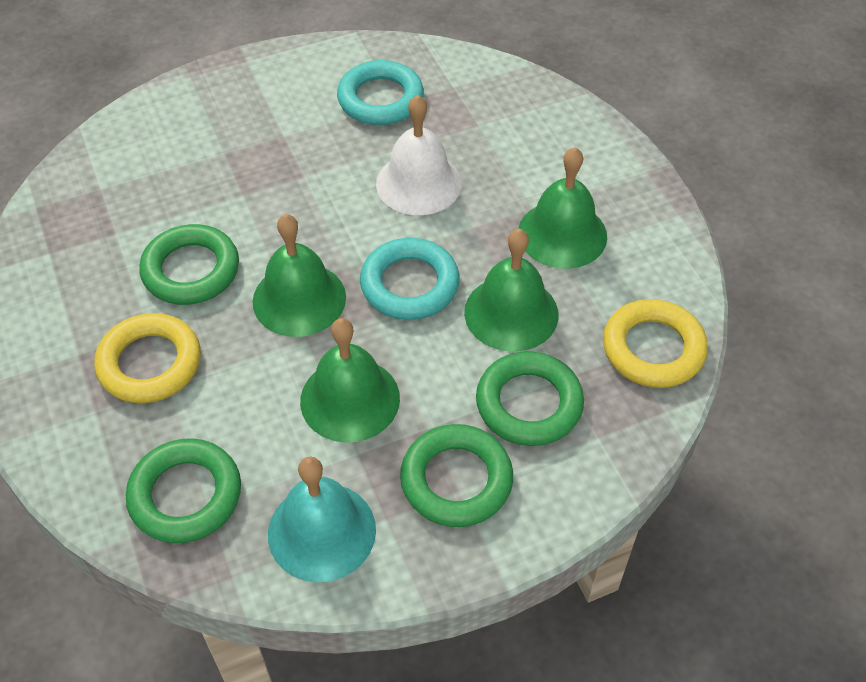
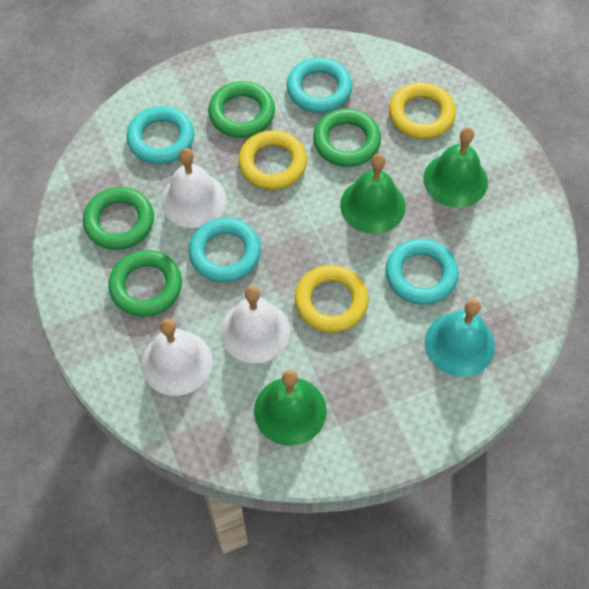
green bell: 4 -> 3
turquoise ring: 2 -> 4
white bell: 1 -> 3
yellow ring: 2 -> 3

